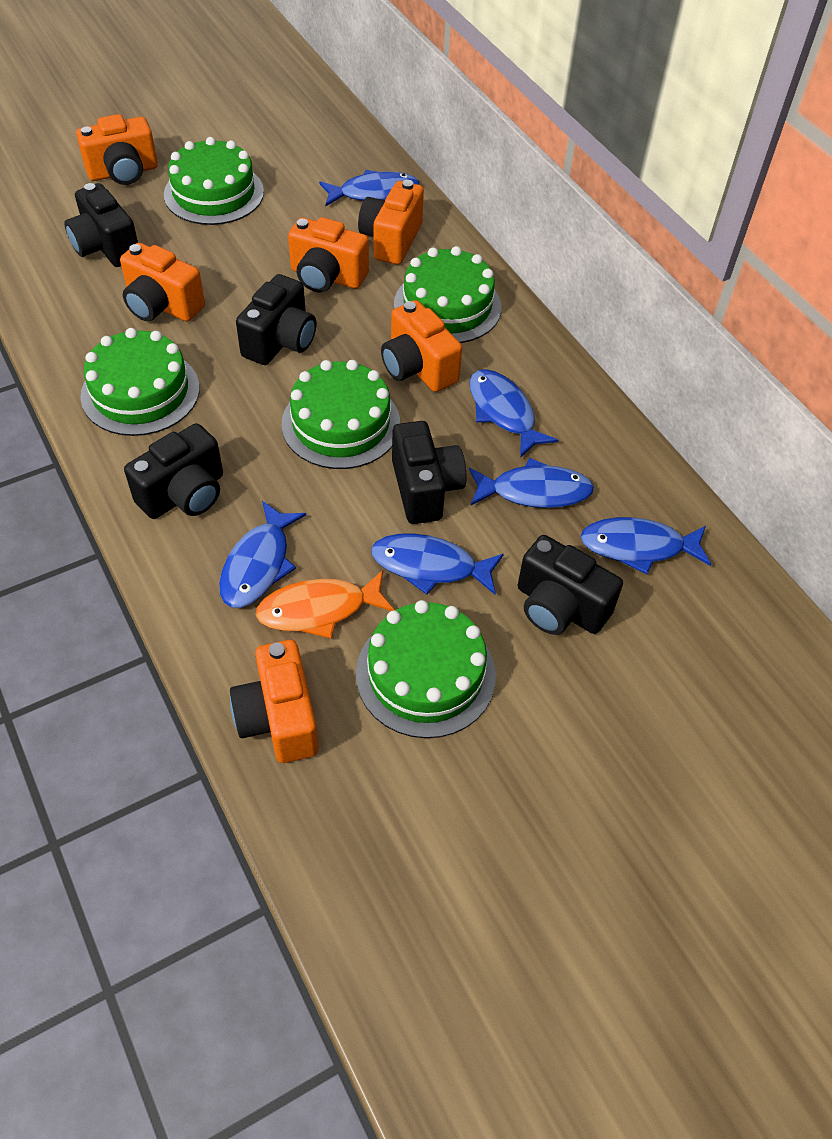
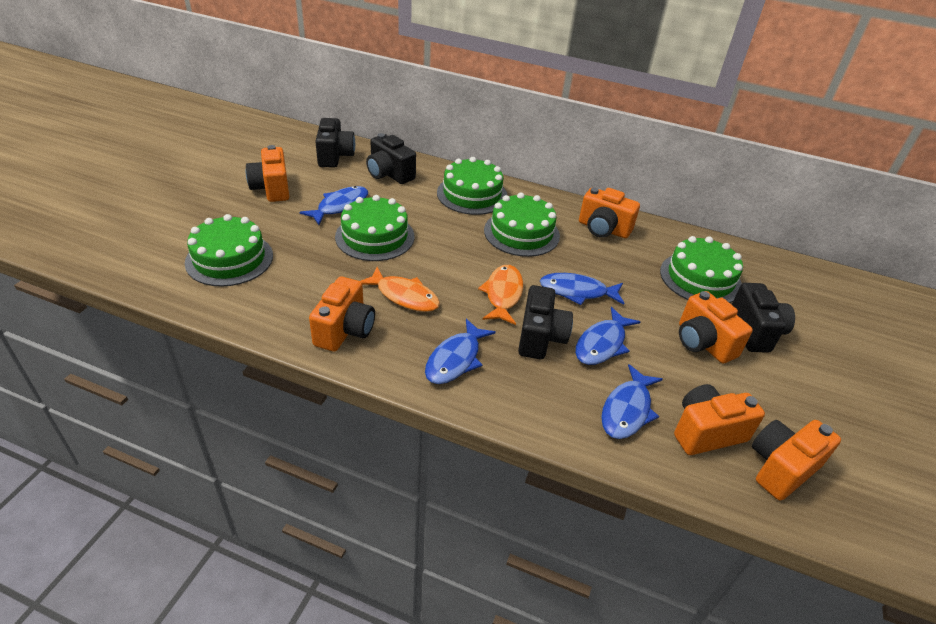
black camera: 5 -> 4
blue fish: 6 -> 5
orange fish: 1 -> 2

